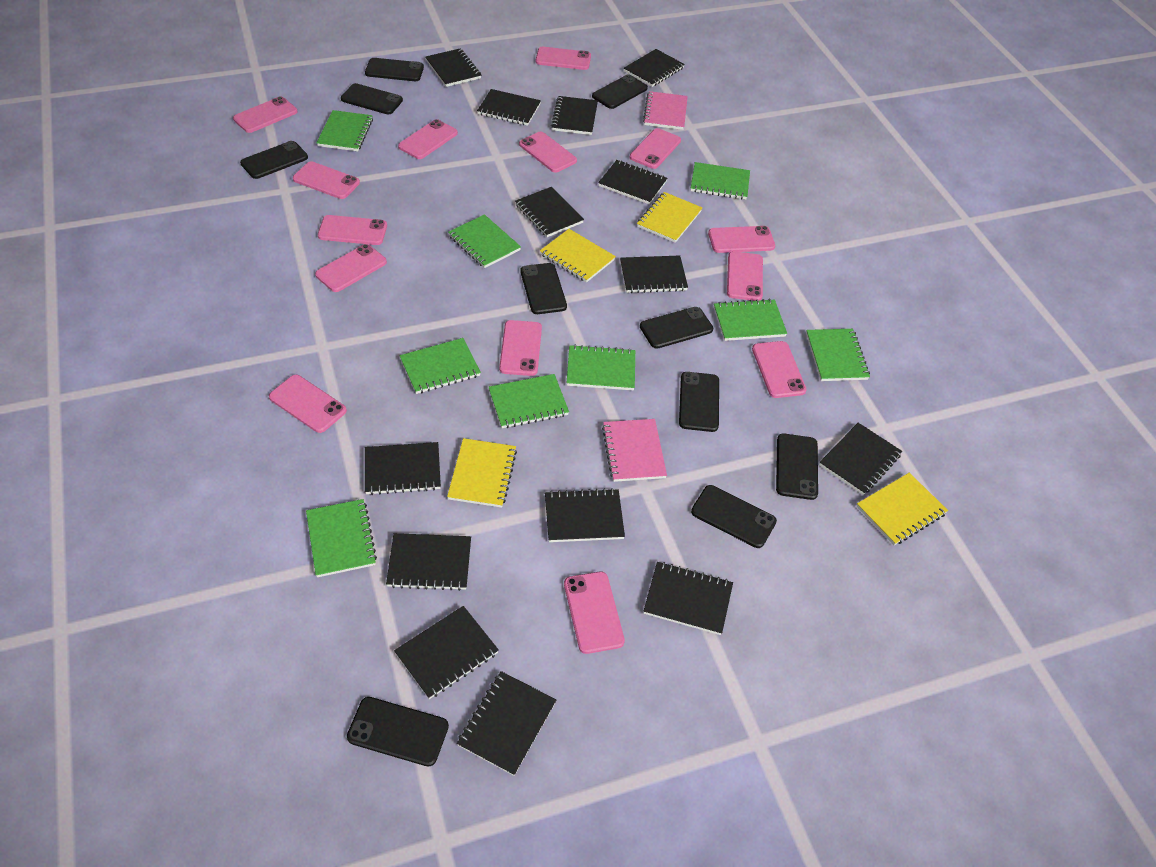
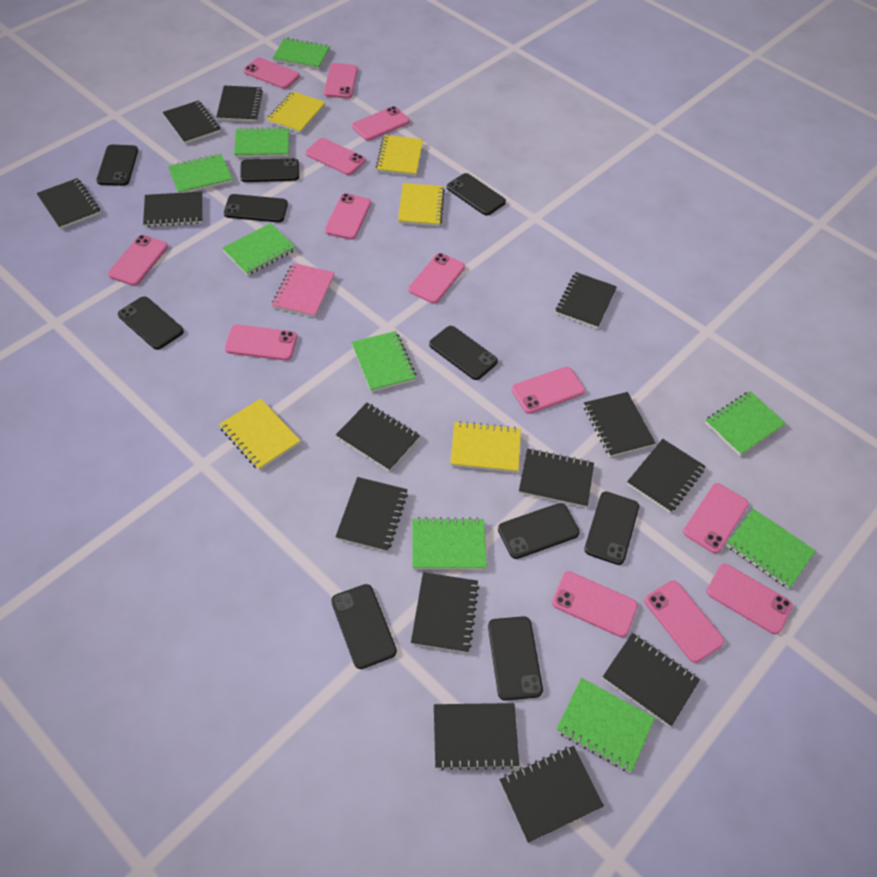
pink notebook: 2 -> 1
pink phone: 14 -> 13
yellow notebook: 4 -> 5

